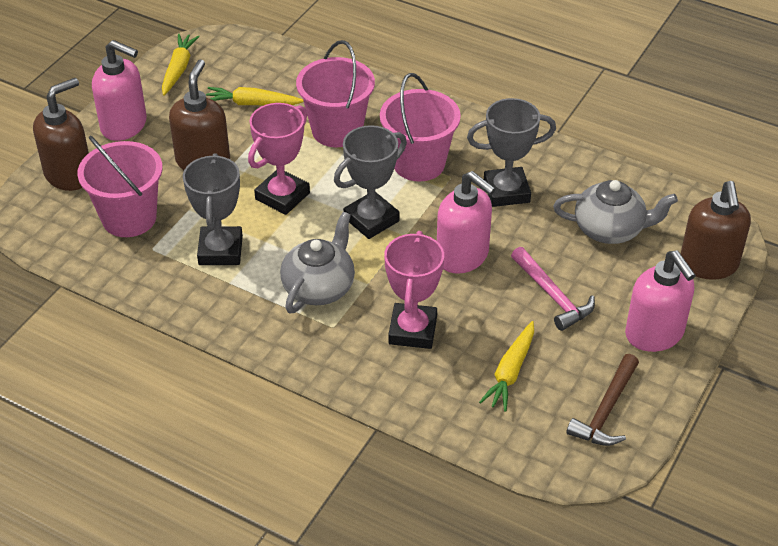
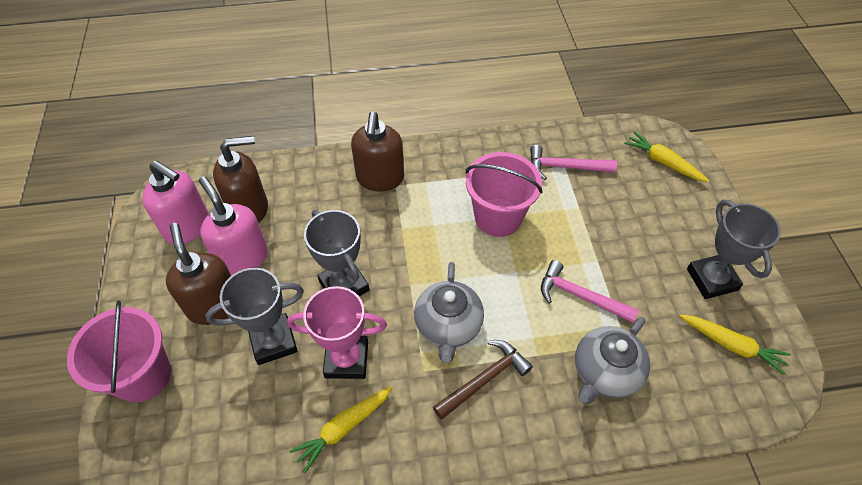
pink bucket: 3 -> 2
pink hammer: 1 -> 2
pink soap dispenser: 3 -> 2
pink trophy: 2 -> 1

